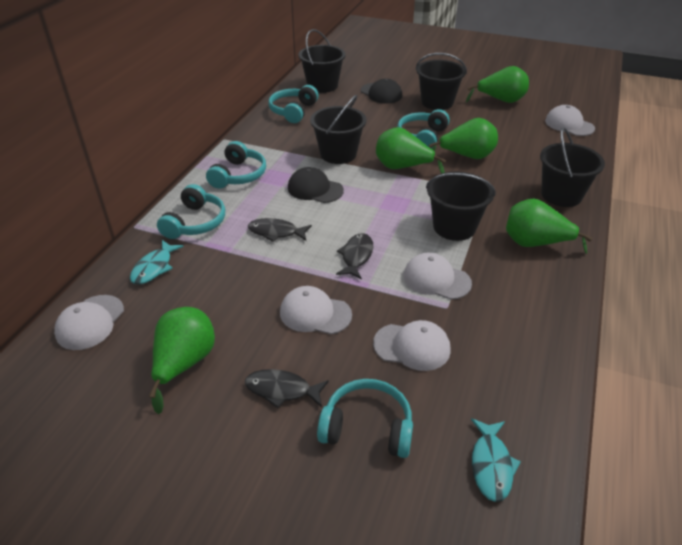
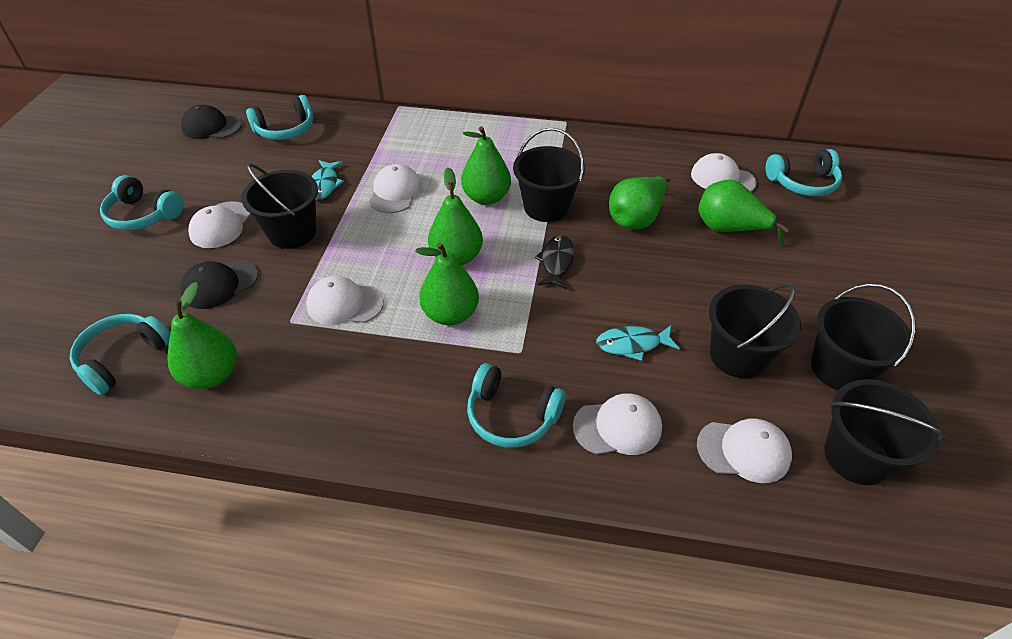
black fish: 3 -> 1
green pear: 5 -> 6
white cap: 5 -> 6

